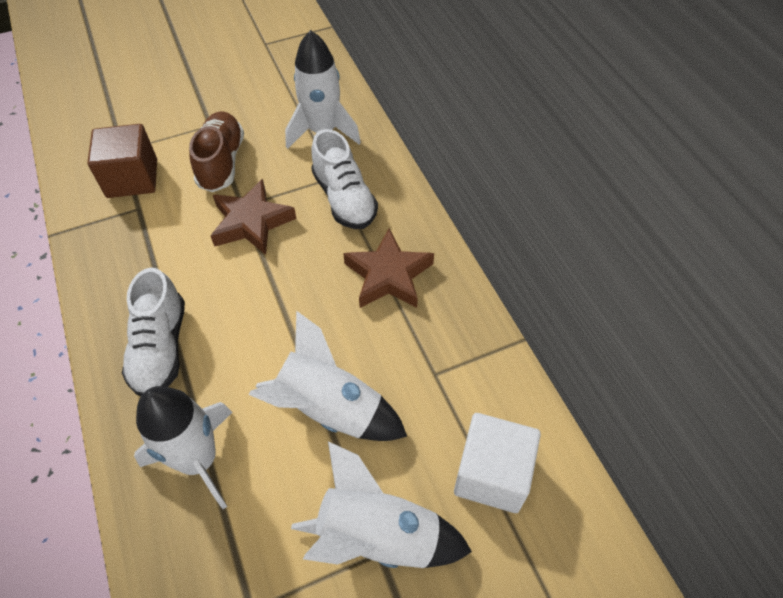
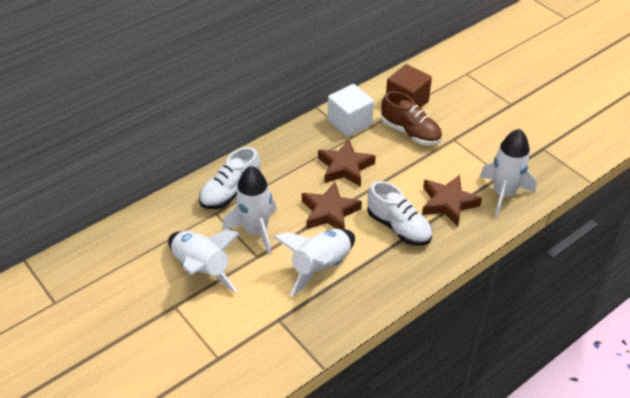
brown star: 2 -> 3

